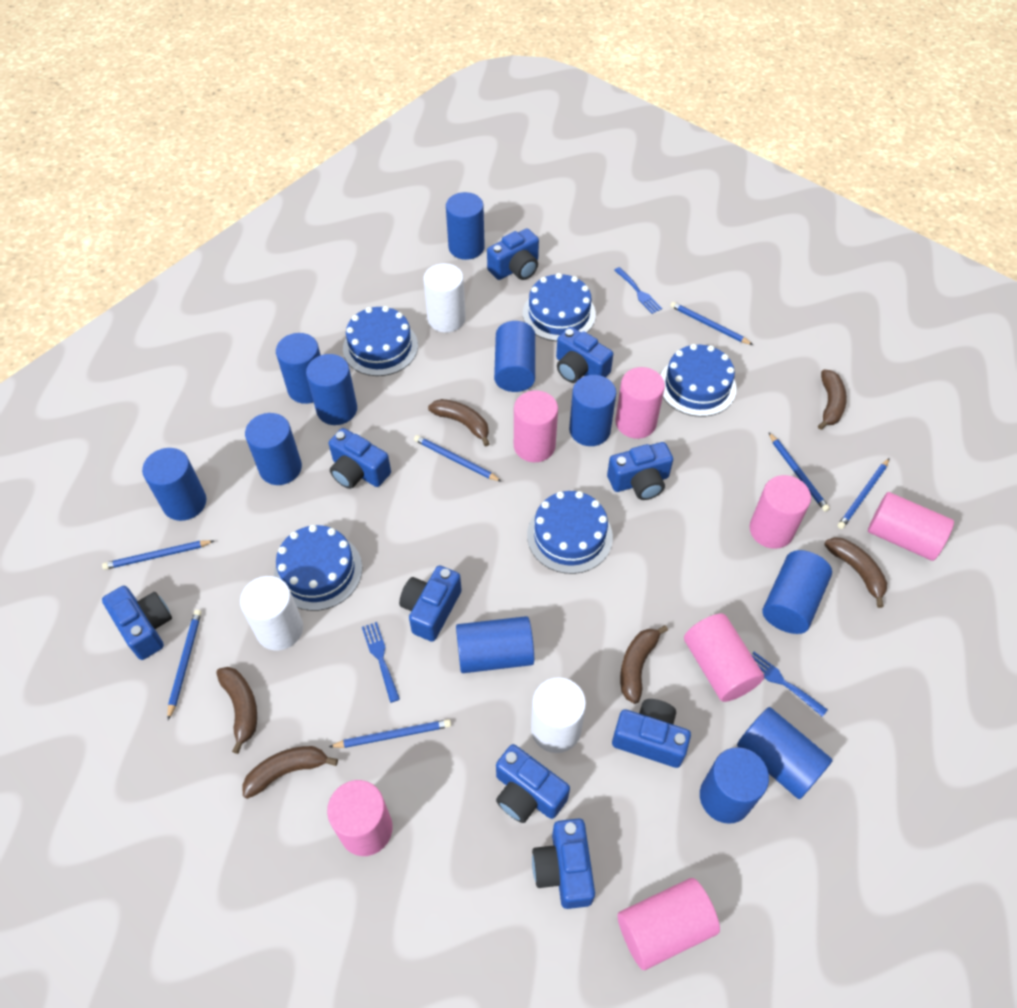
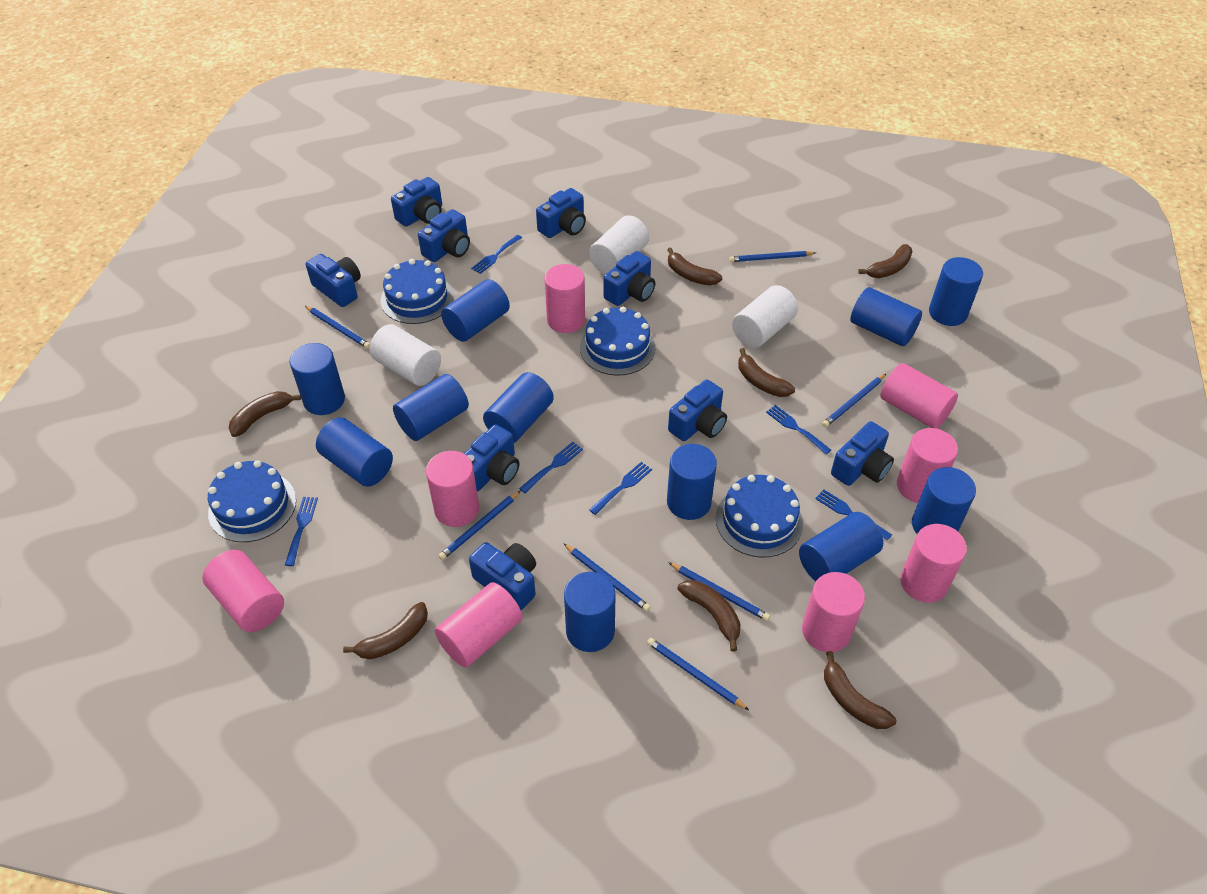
blue cake: 5 -> 4
blue fork: 3 -> 6
brown banana: 6 -> 7
pink cylinder: 7 -> 8

